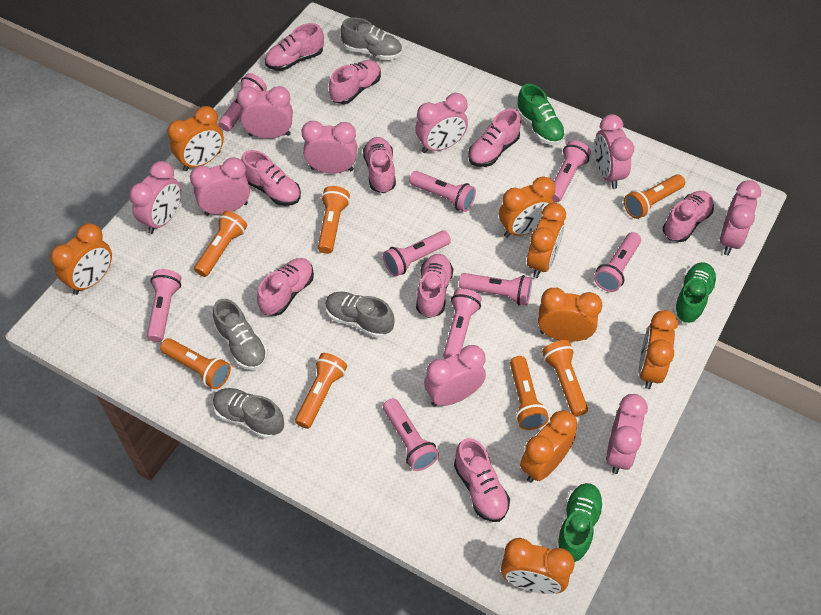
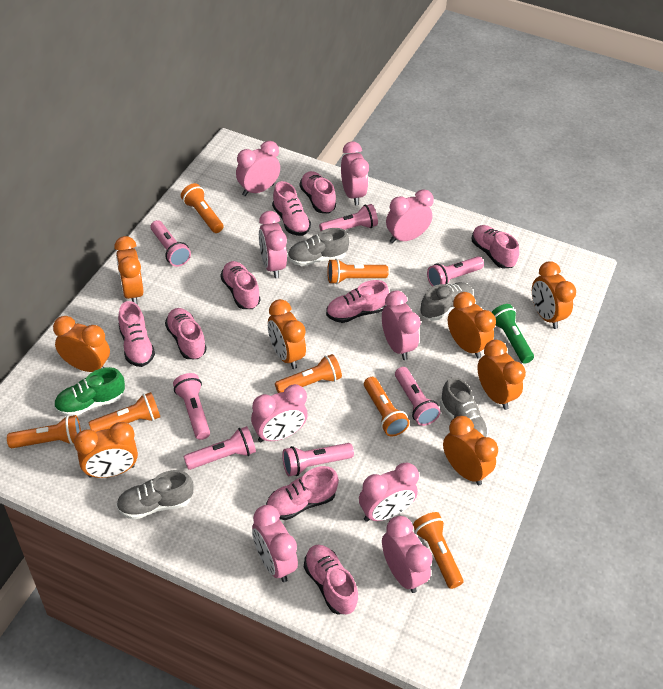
green flashlight: 0 -> 1
green shoe: 3 -> 1
pink flashlight: 9 -> 7

